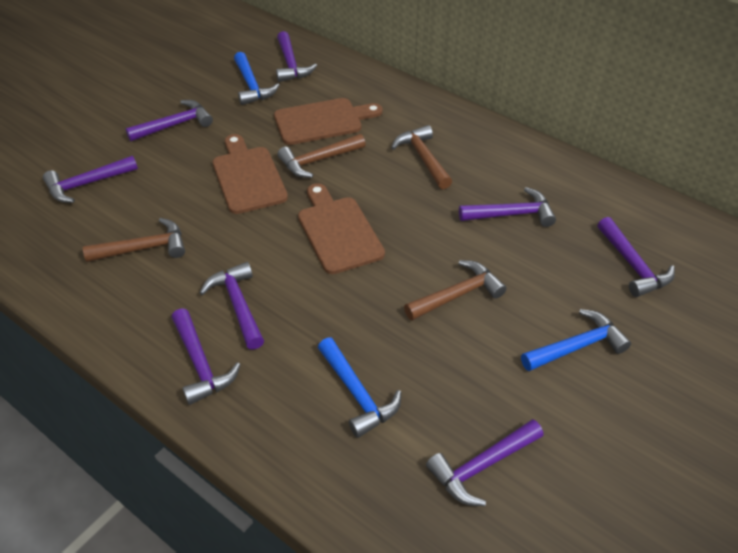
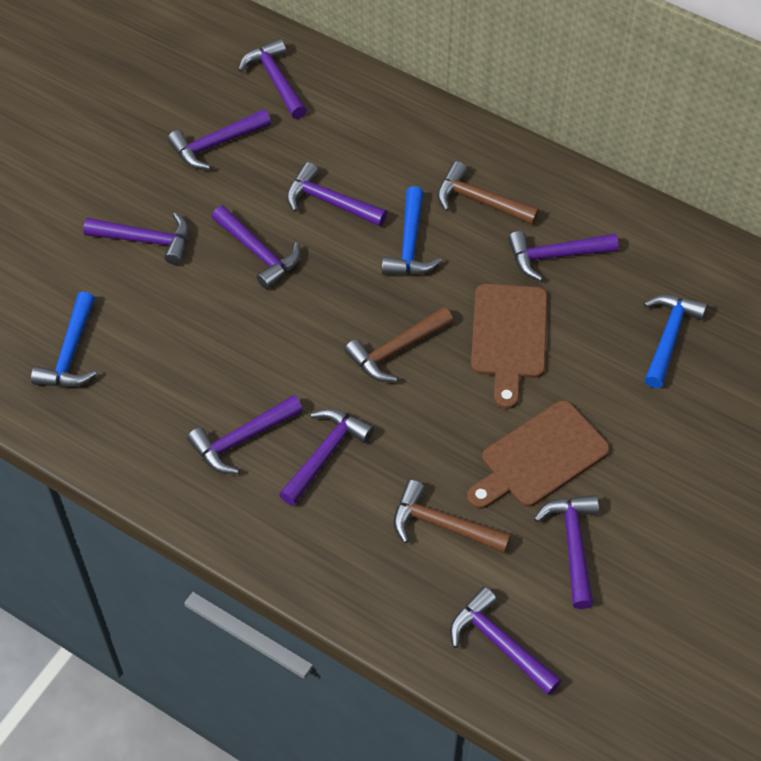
brown cutting board: 3 -> 2
brown hammer: 4 -> 3
purple hammer: 8 -> 10

